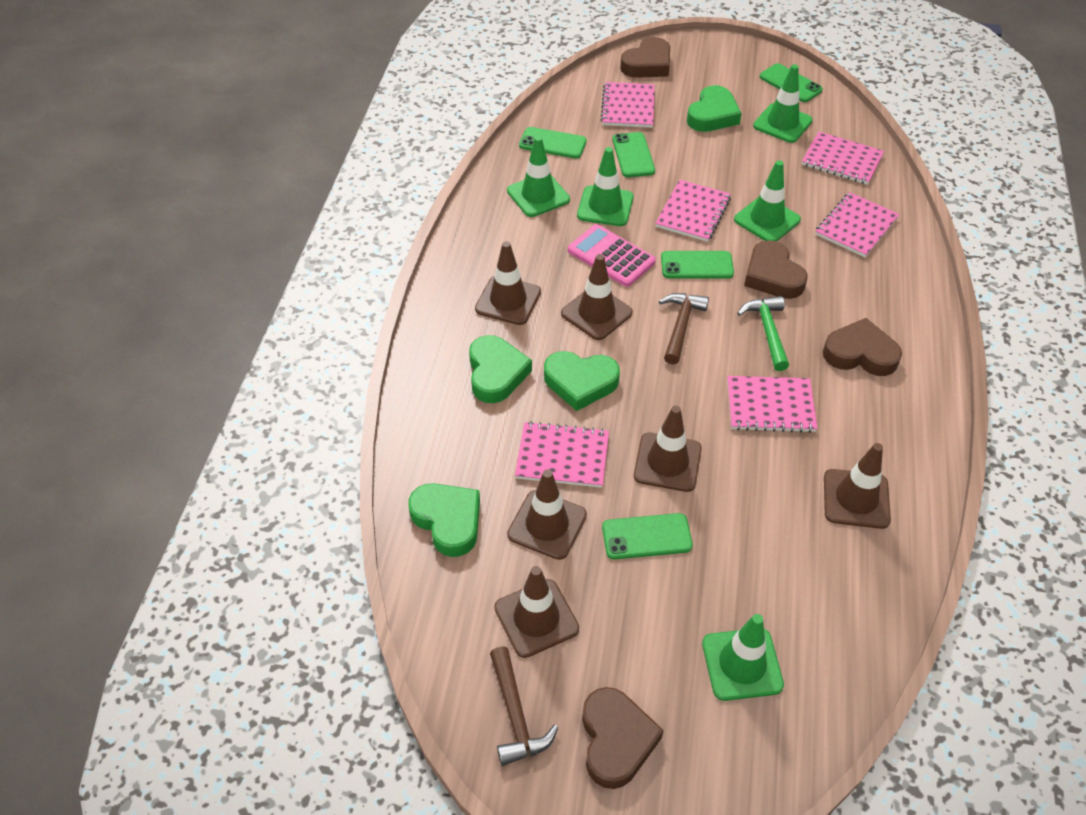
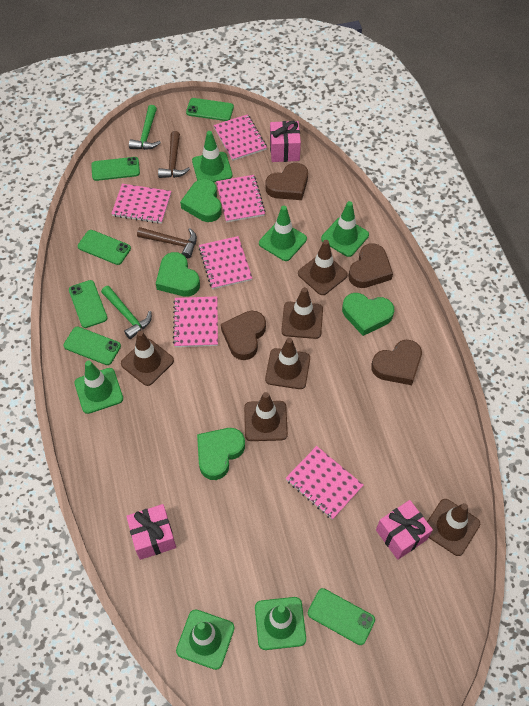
green hammer: 1 -> 2
green phone: 5 -> 6
green traffic cone: 5 -> 6
pink calculator: 1 -> 0
pink gift: 0 -> 3

